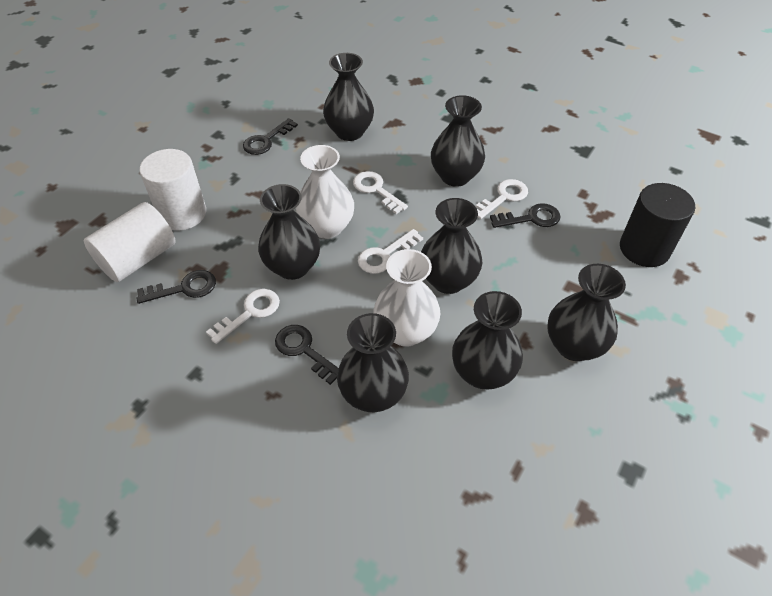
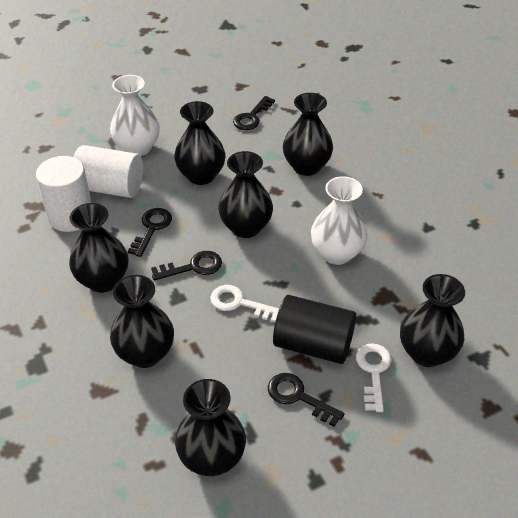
white key: 4 -> 2

